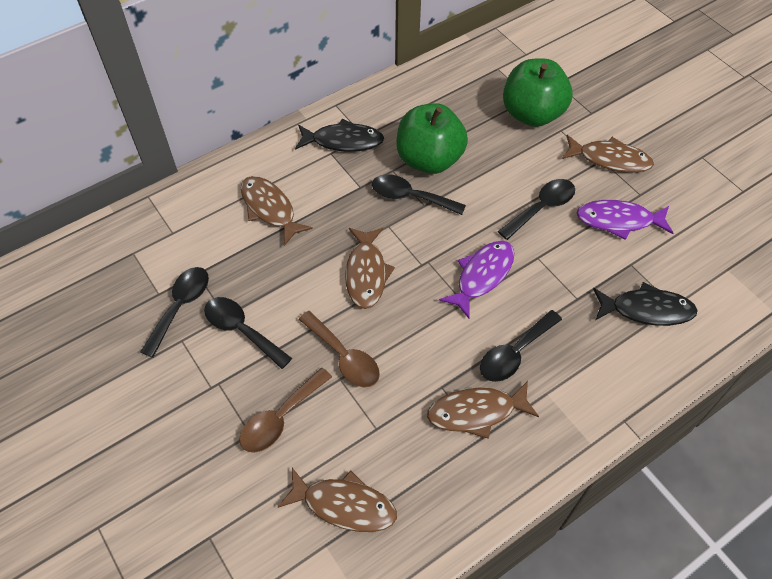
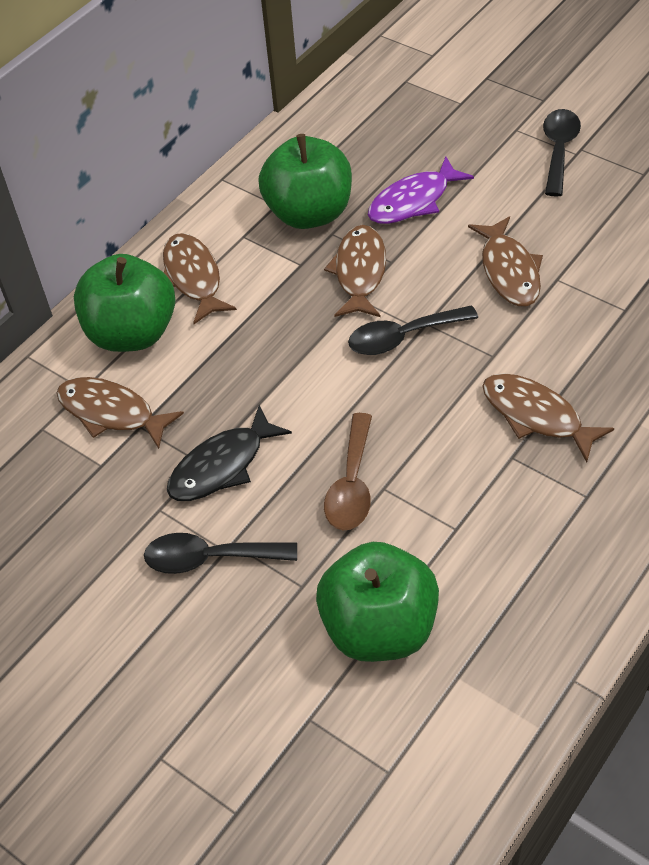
black fish: 2 -> 1
black spoon: 5 -> 3
brown spoon: 2 -> 1
green apple: 2 -> 3
purple fish: 2 -> 1

